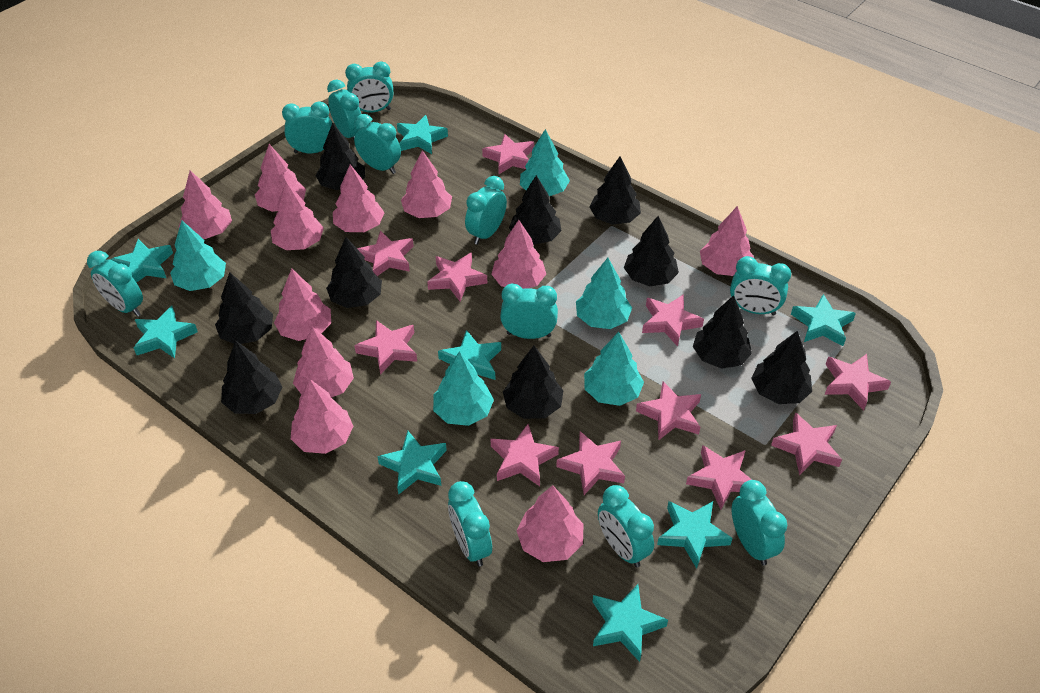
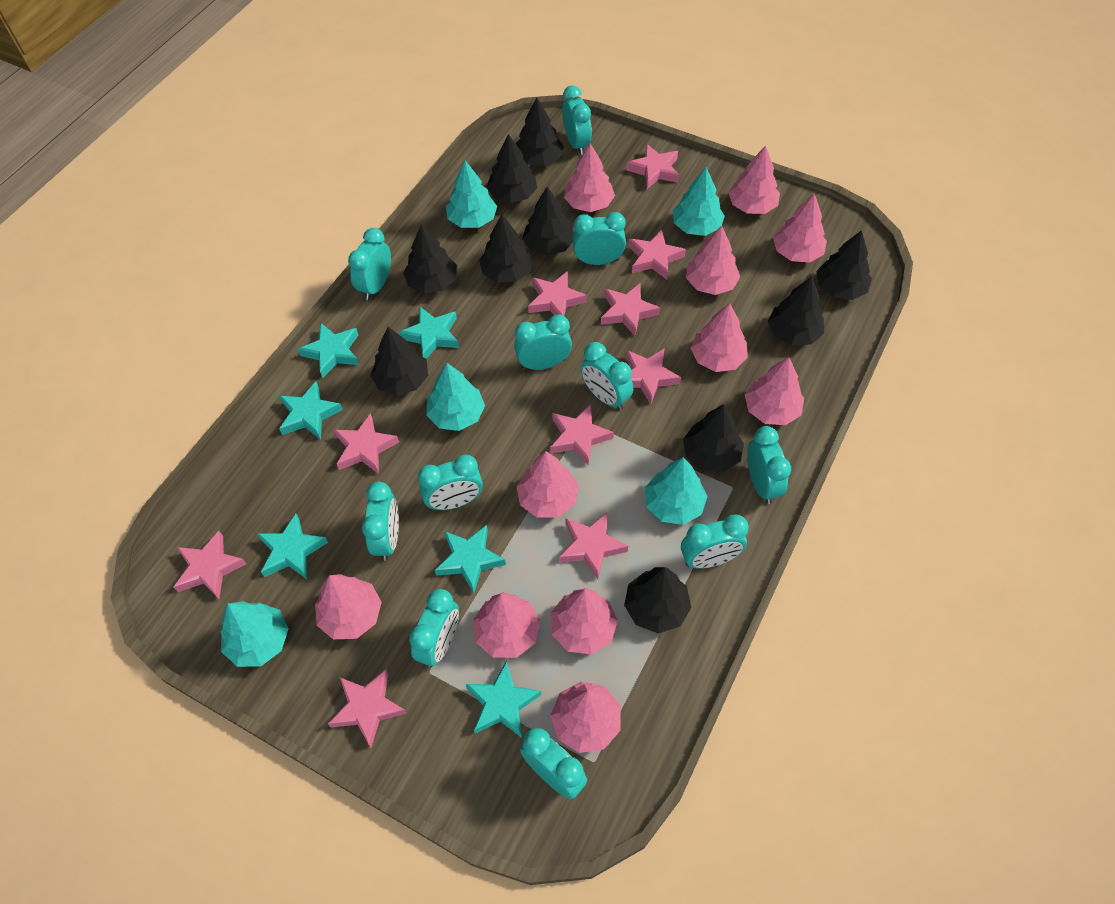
pink star: 11 -> 10
turquoise star: 8 -> 6

